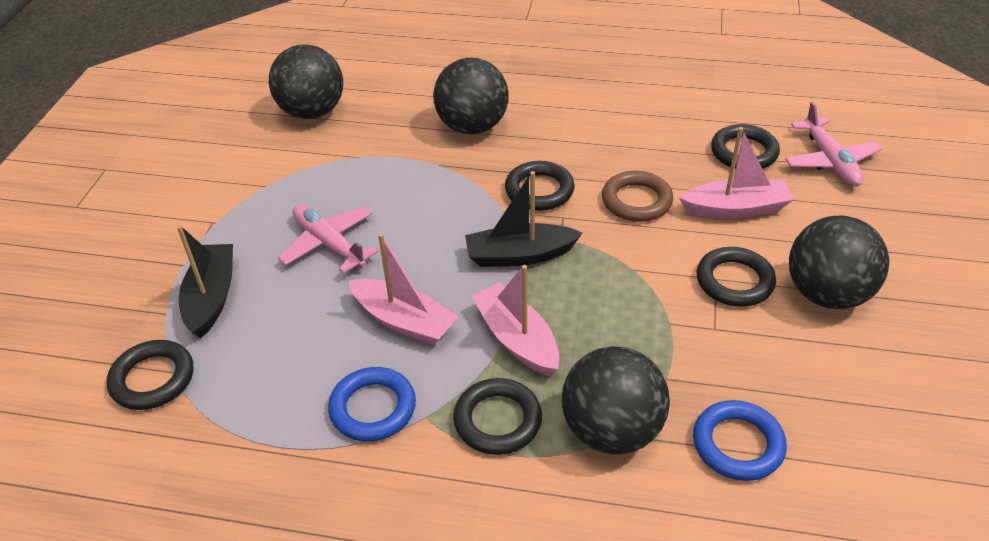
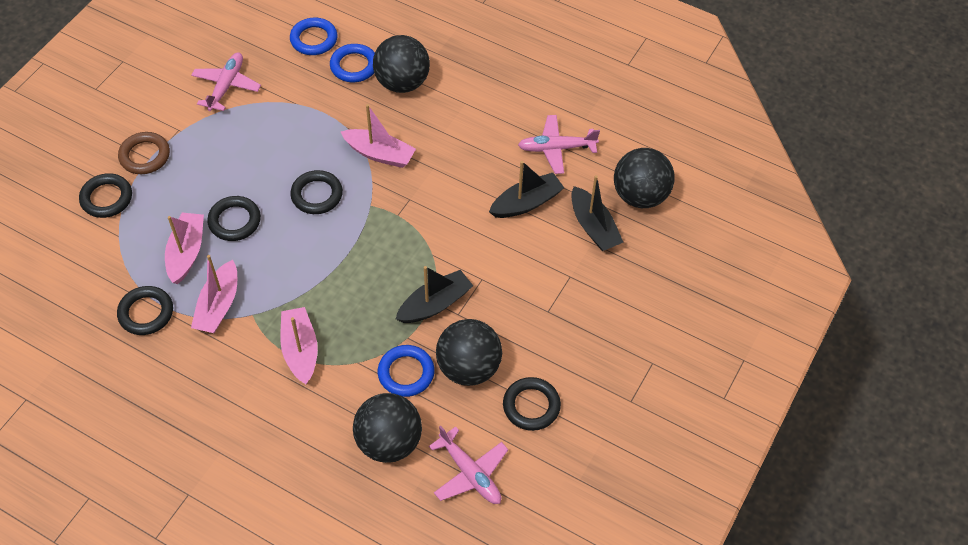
black boat: 2 -> 3
blue ring: 2 -> 3
pink boat: 3 -> 4
pink plane: 2 -> 3

